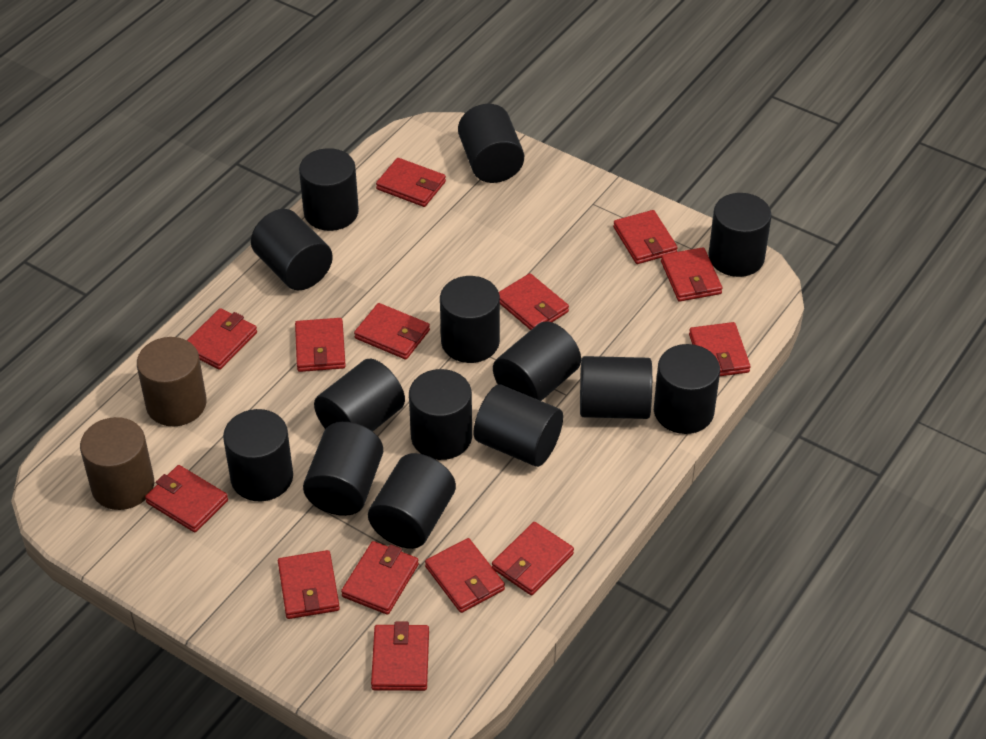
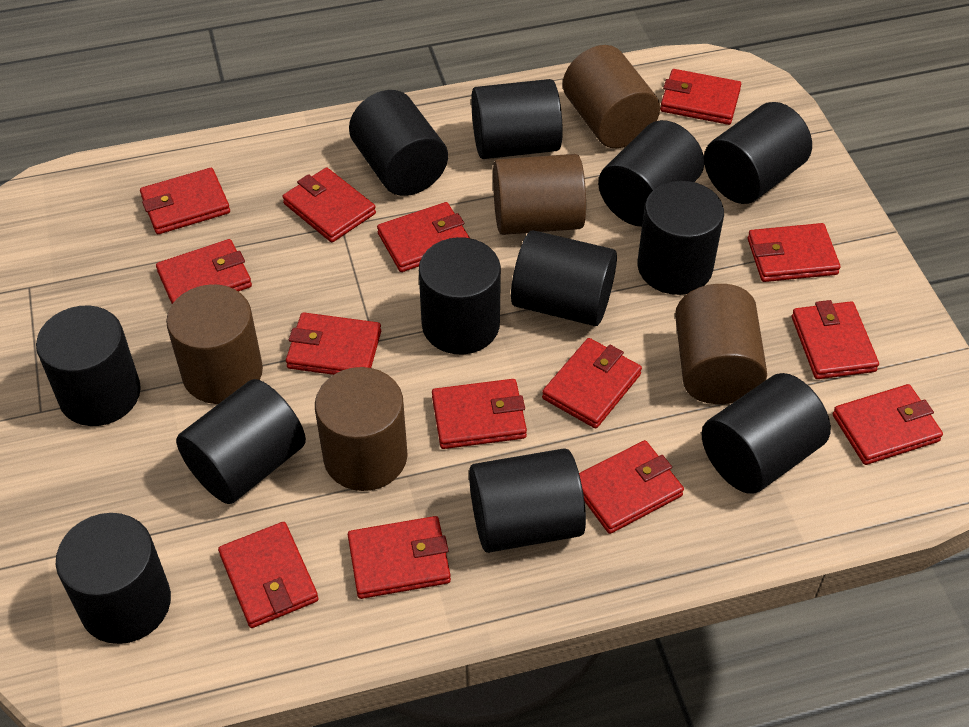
black cylinder: 14 -> 12
brown cylinder: 2 -> 5

